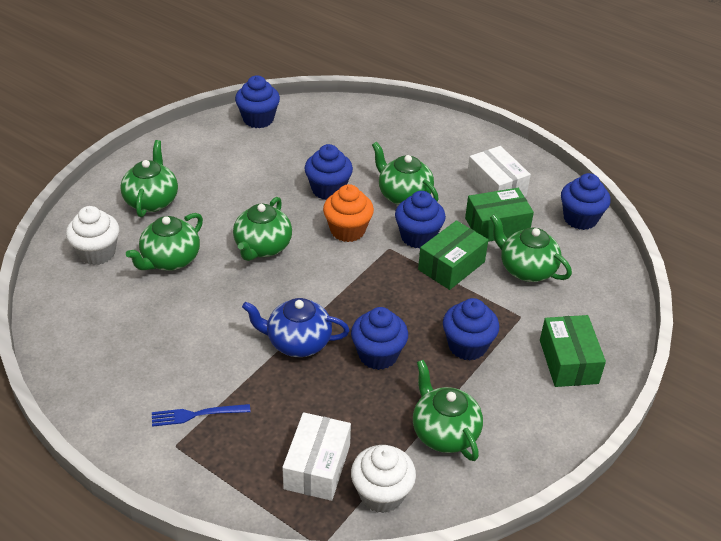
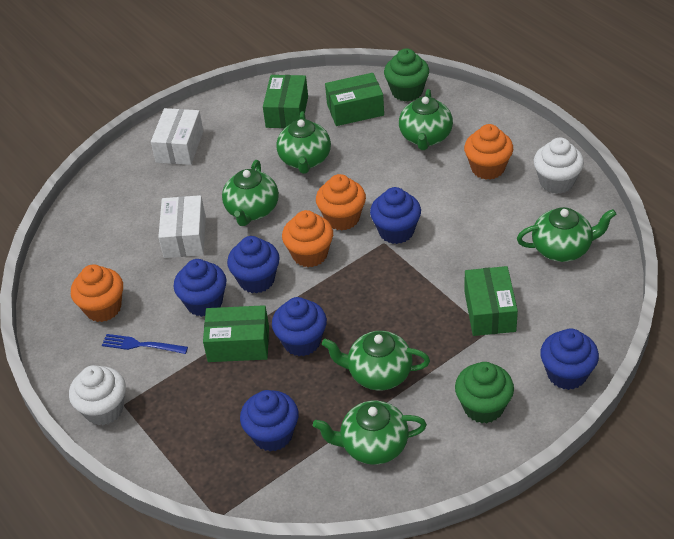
blue teapot: 1 -> 0
green box: 3 -> 4
green cupcake: 0 -> 2
orange cupcake: 1 -> 4

